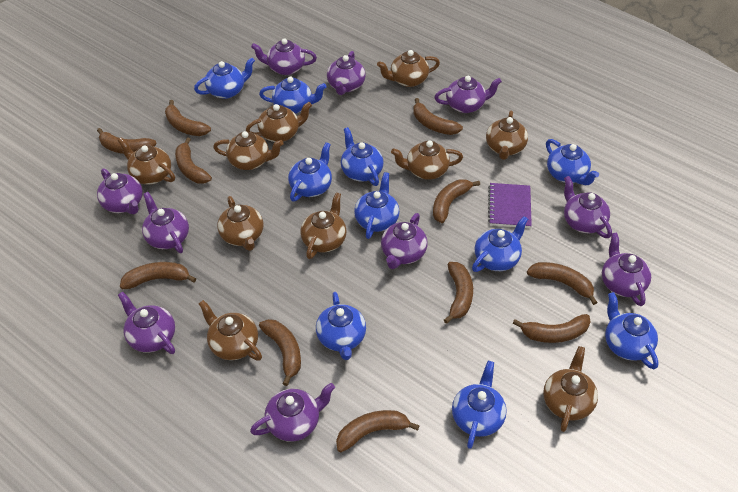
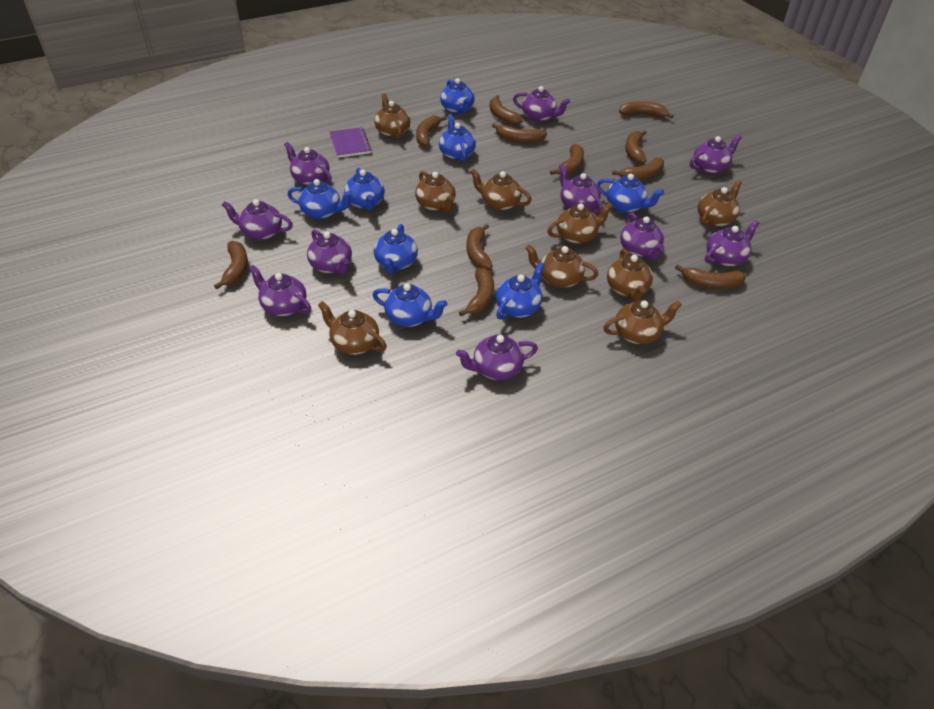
blue teapot: 10 -> 8
brown teapot: 10 -> 9

